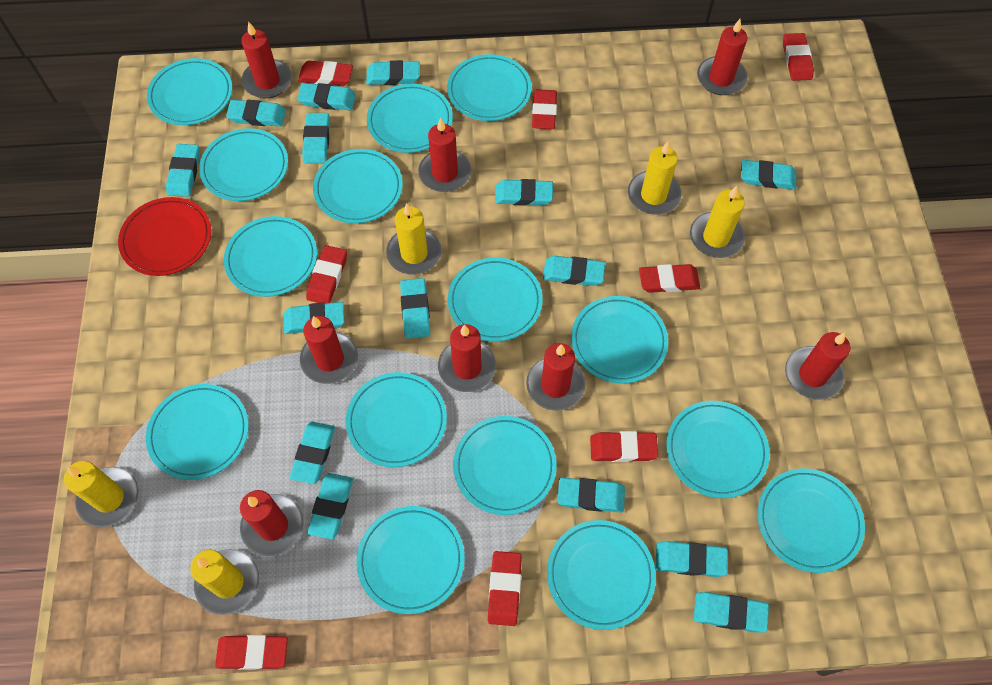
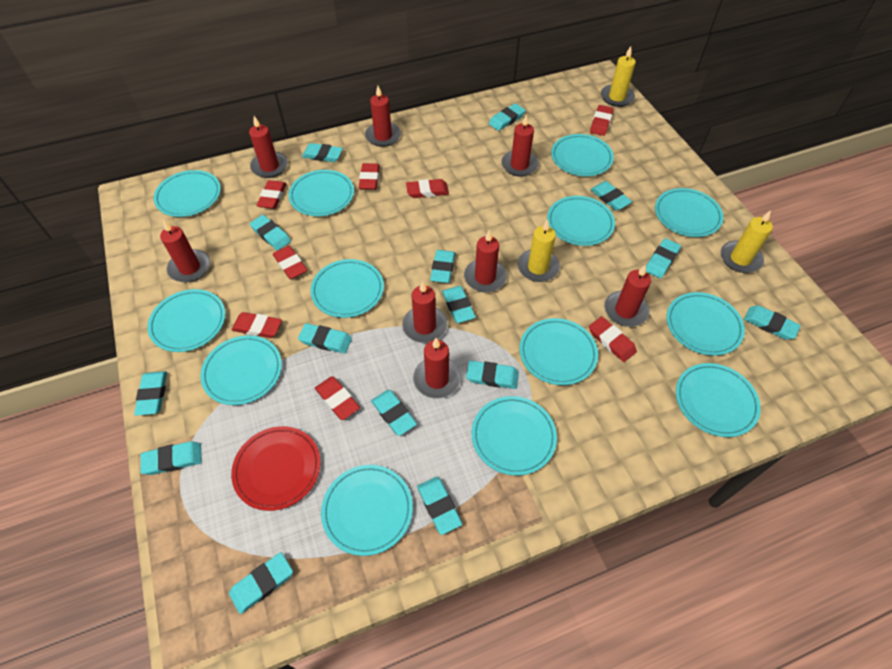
turquoise plate: 15 -> 13
yellow candle: 5 -> 3

